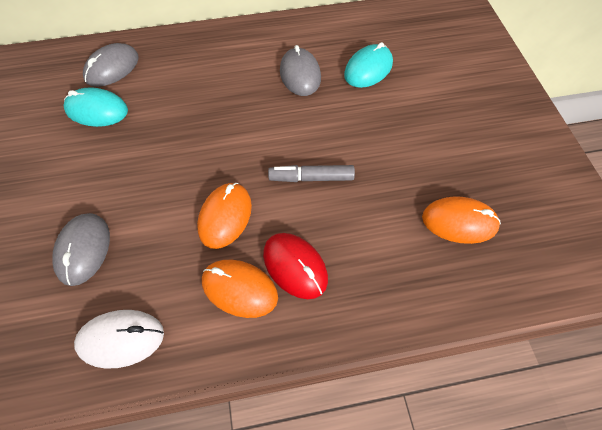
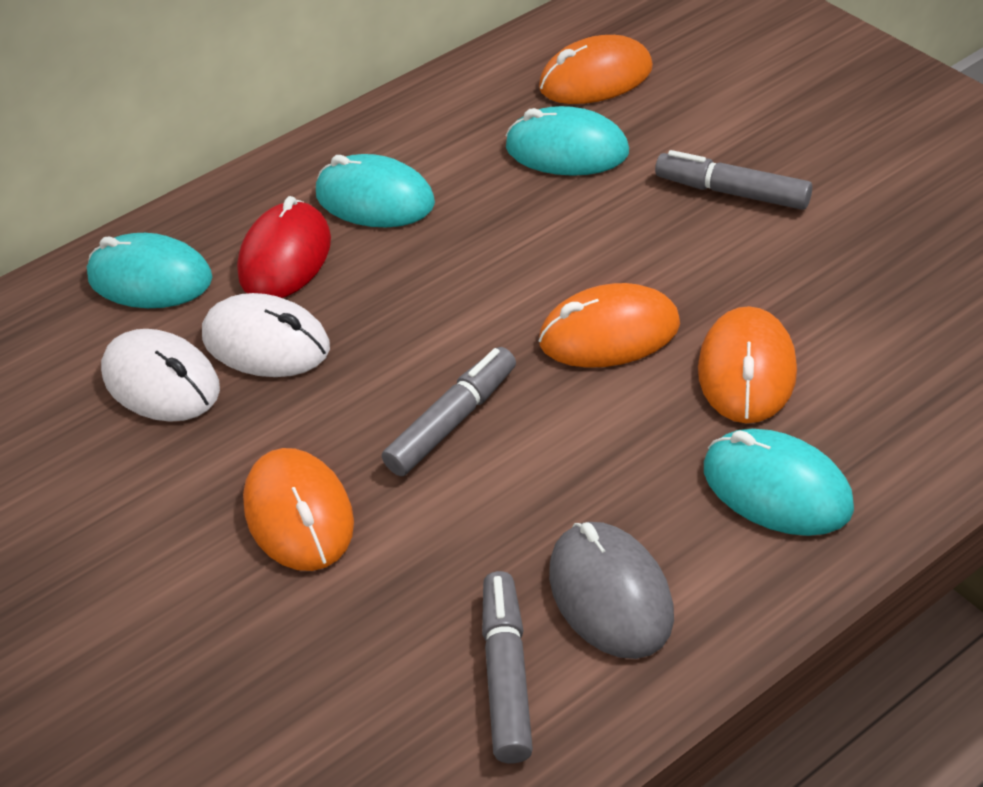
grey marker: 1 -> 3
grey mouse: 3 -> 1
orange mouse: 3 -> 4
turquoise mouse: 2 -> 4
white mouse: 1 -> 2

